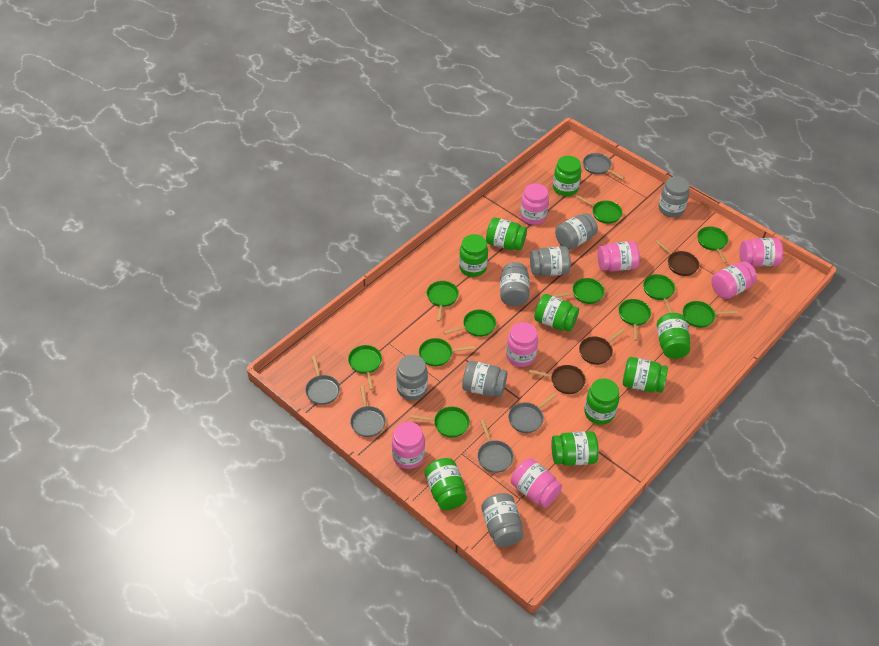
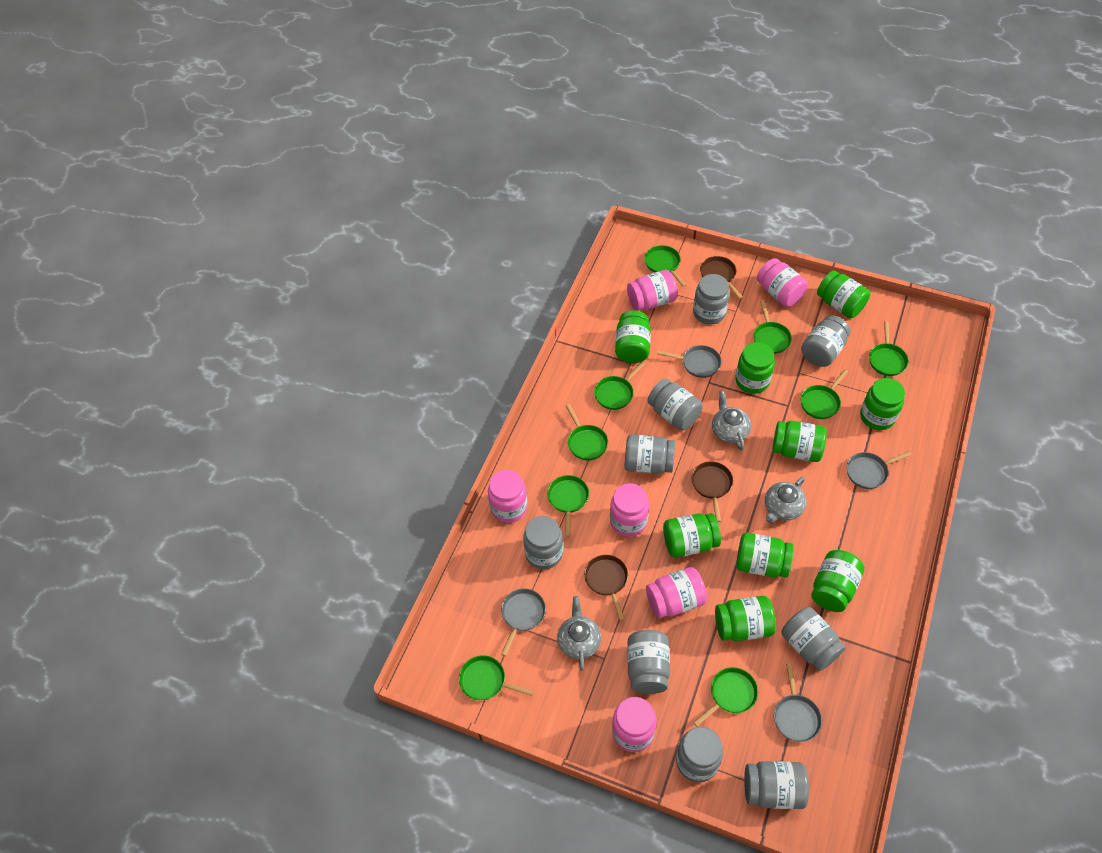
green pan: 11 -> 9
grey jar: 7 -> 9
grey pan: 5 -> 4
grey teapot: 0 -> 3
pink jar: 7 -> 6

